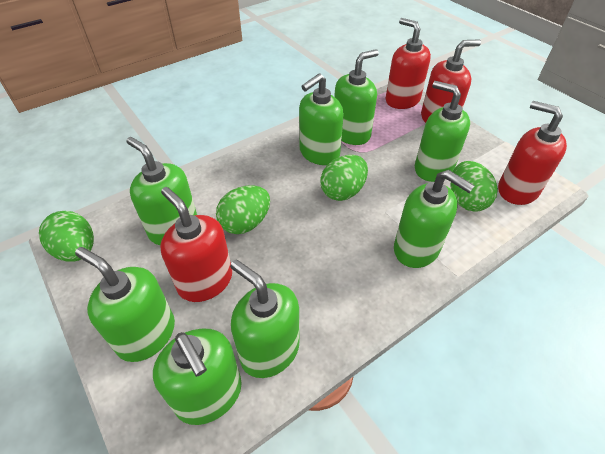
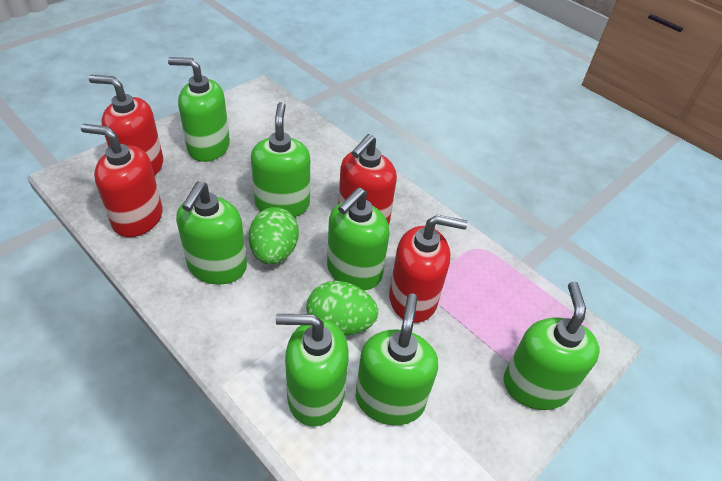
green egg: 4 -> 2
green soap dispenser: 8 -> 7

